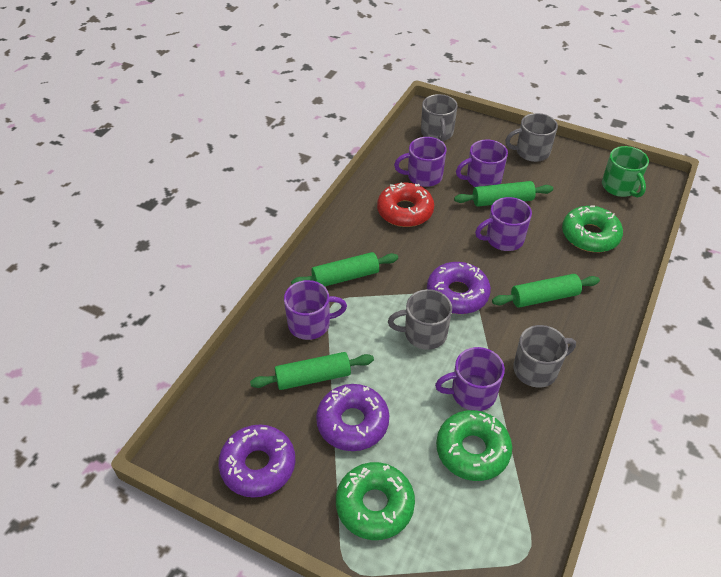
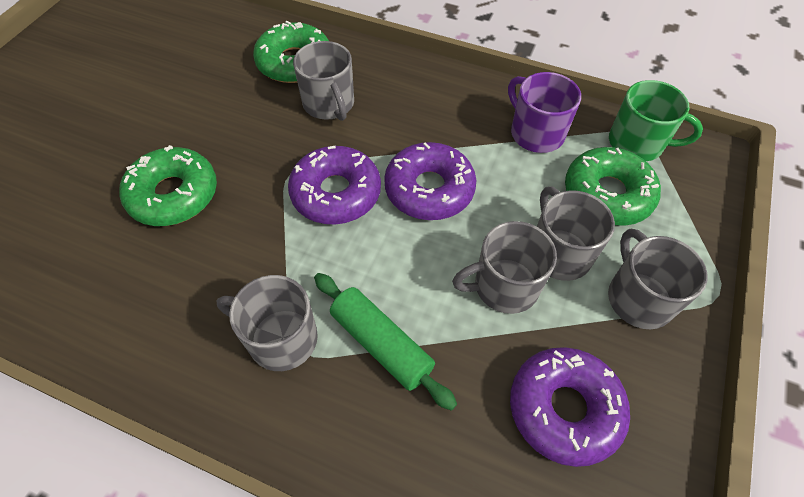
green rolling pin: 4 -> 1
grey mug: 4 -> 5
purple mug: 5 -> 1
red donut: 1 -> 0

